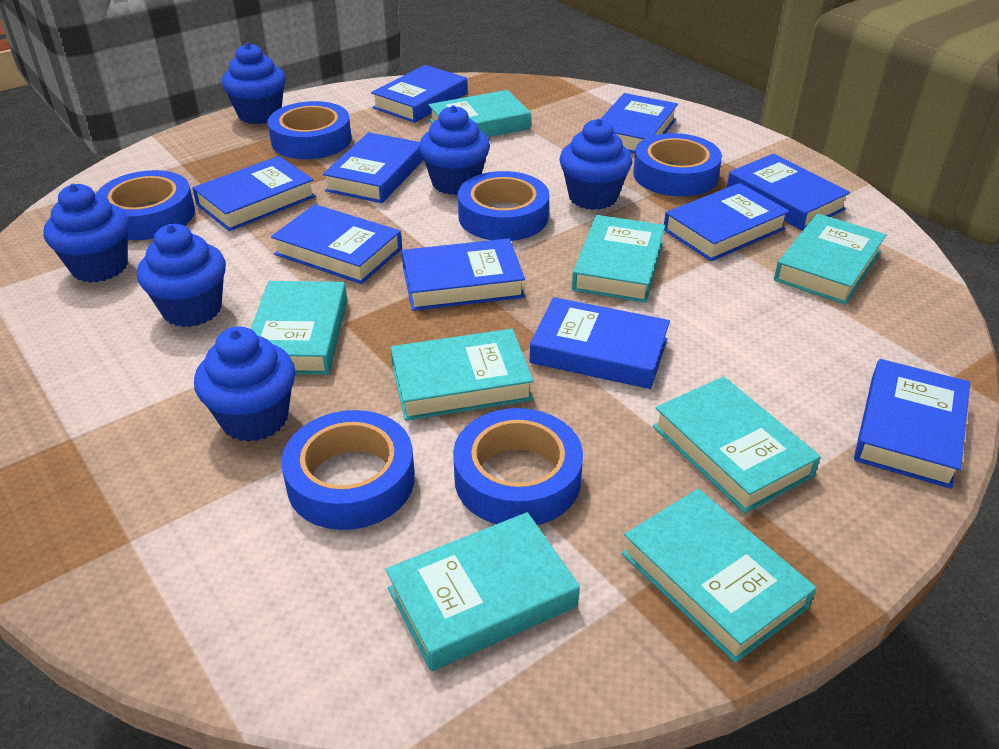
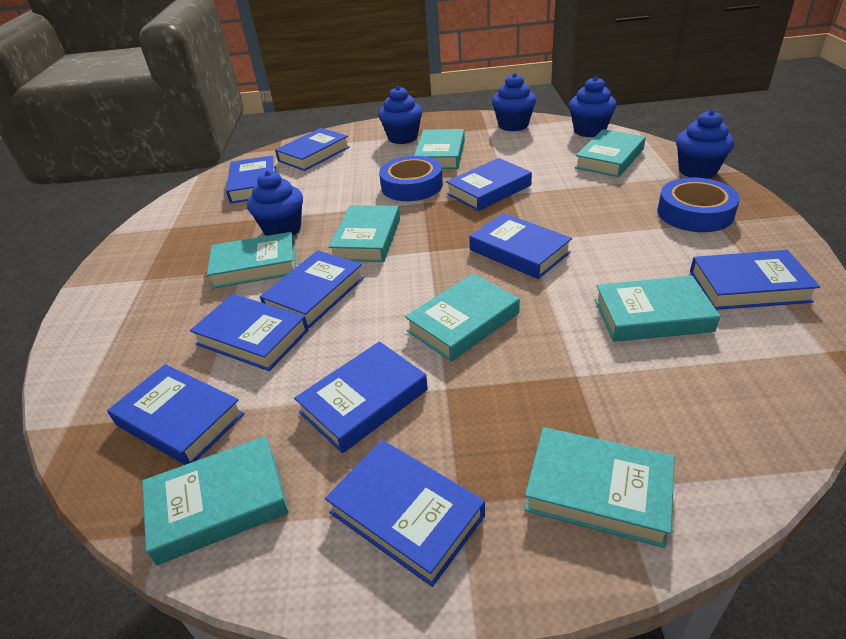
blue cupcake: 6 -> 5
blue tape: 6 -> 2

